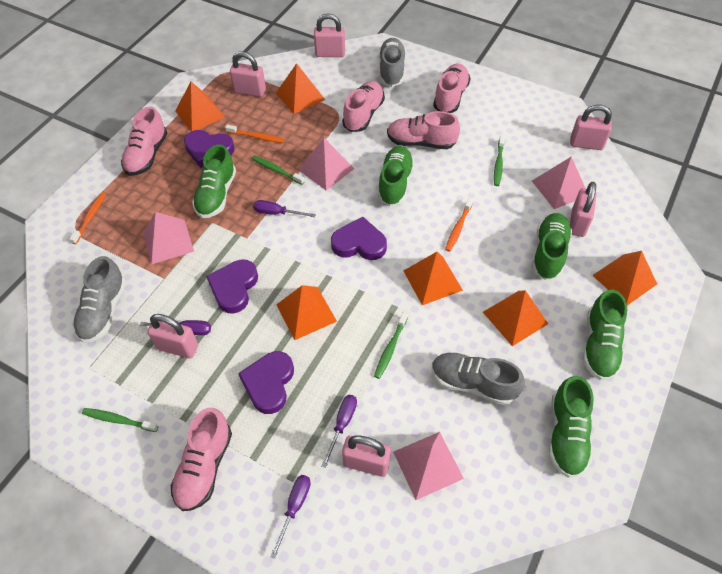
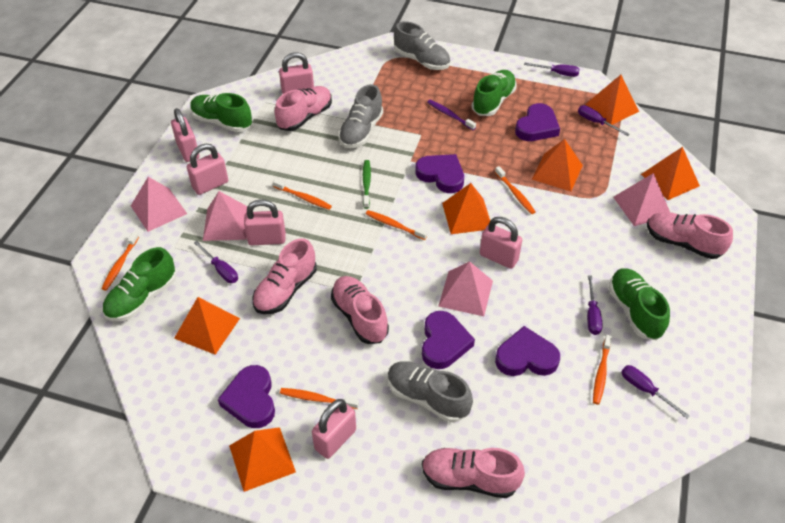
green shoe: 5 -> 4
green toothbrush: 4 -> 1
orange toothbrush: 3 -> 6
purple heart: 4 -> 5
purple screwdriver: 4 -> 5
purple toothbrush: 0 -> 1

